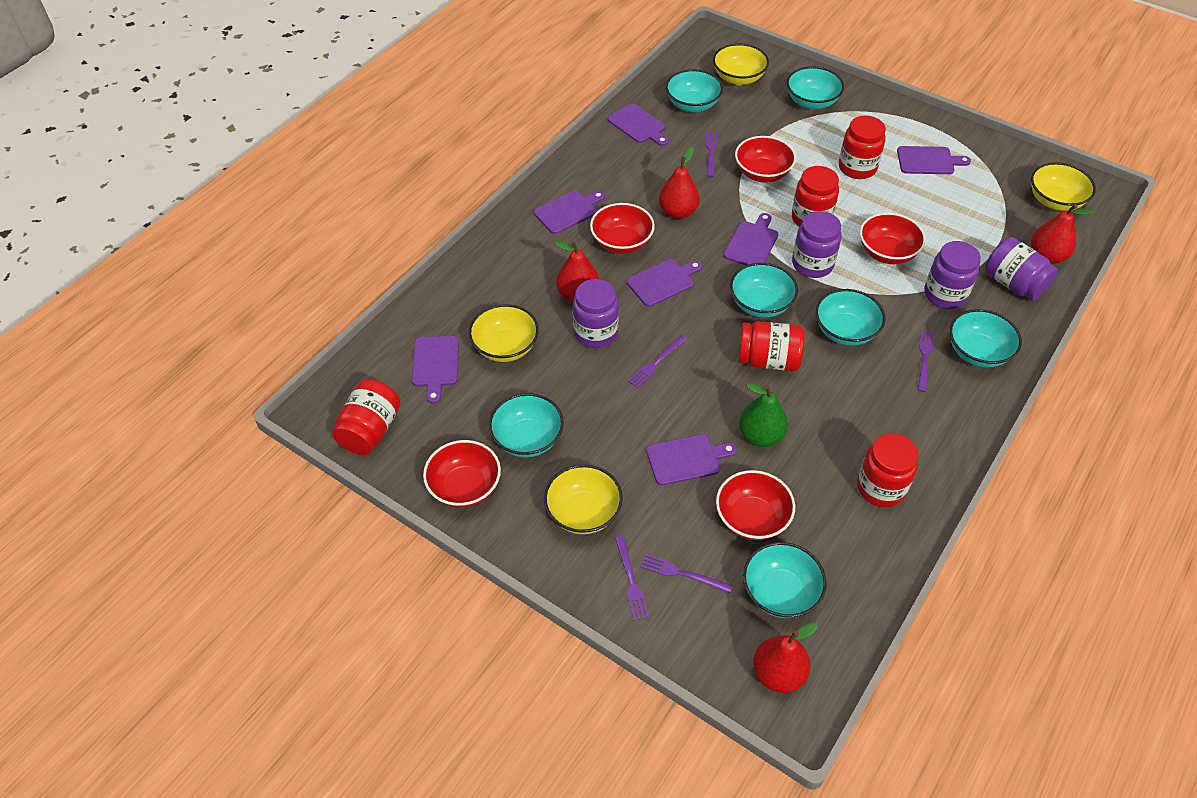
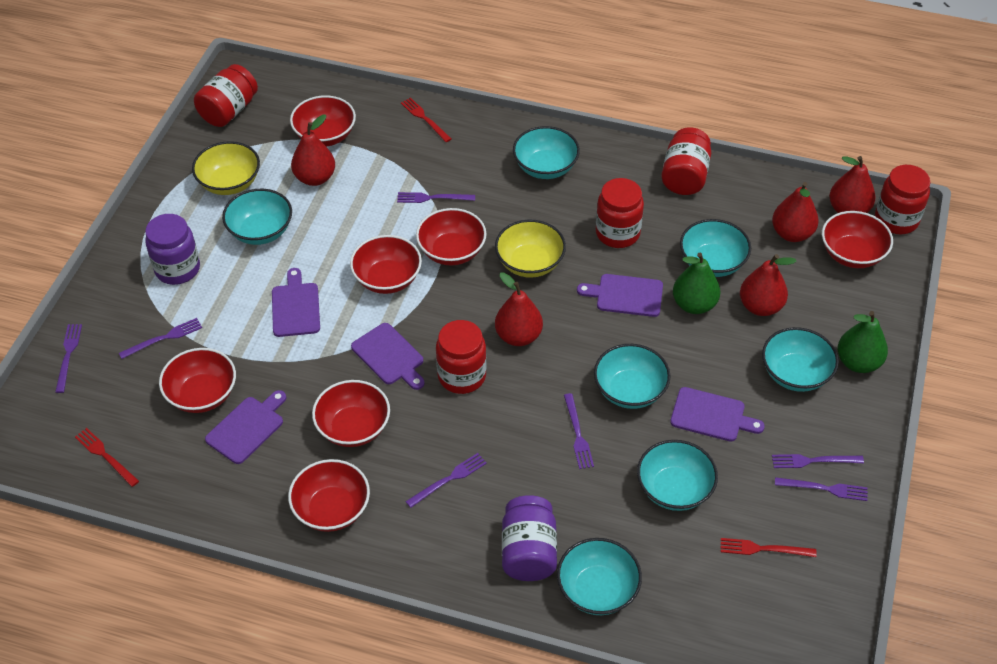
green pear: 1 -> 2
purple cutting board: 7 -> 5
purple fork: 5 -> 7
purple jar: 4 -> 2
red bowl: 5 -> 7
red fork: 0 -> 3
red pear: 4 -> 5
yellow bowl: 4 -> 2

